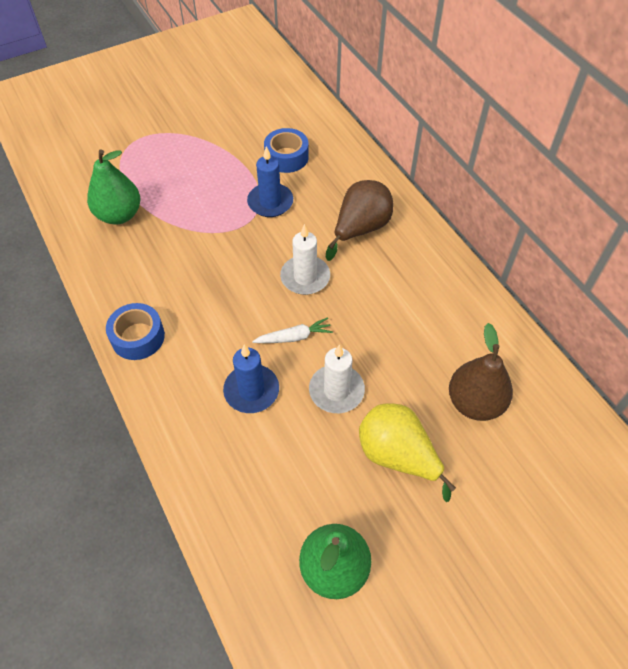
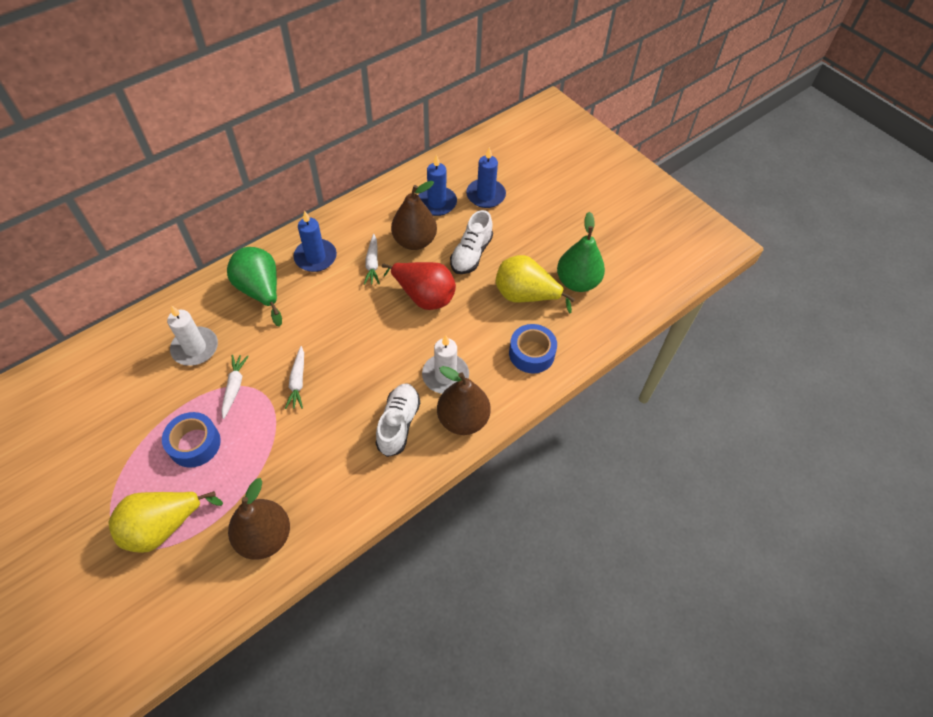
blue candle: 2 -> 3
brown pear: 2 -> 3
red pear: 0 -> 1
white carrot: 1 -> 3
white shoe: 0 -> 2
yellow pear: 1 -> 2

